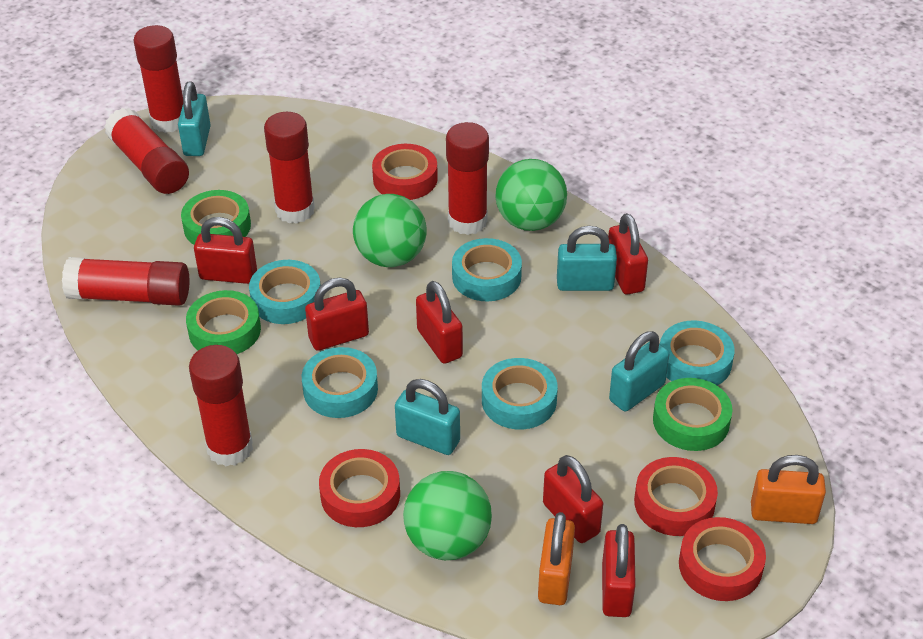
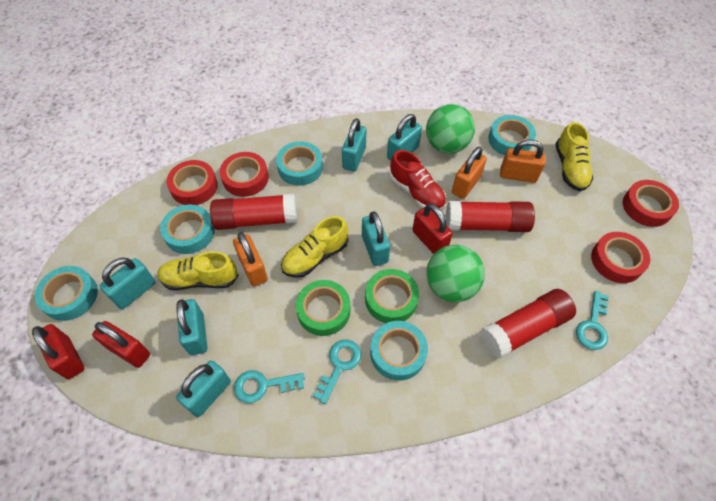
green ball: 3 -> 2
green tape: 3 -> 2
orange padlock: 2 -> 3
red glue stick: 6 -> 3
red padlock: 6 -> 3
red shoe: 0 -> 1
turquoise key: 0 -> 3
turquoise padlock: 4 -> 6
yellow shoe: 0 -> 3

